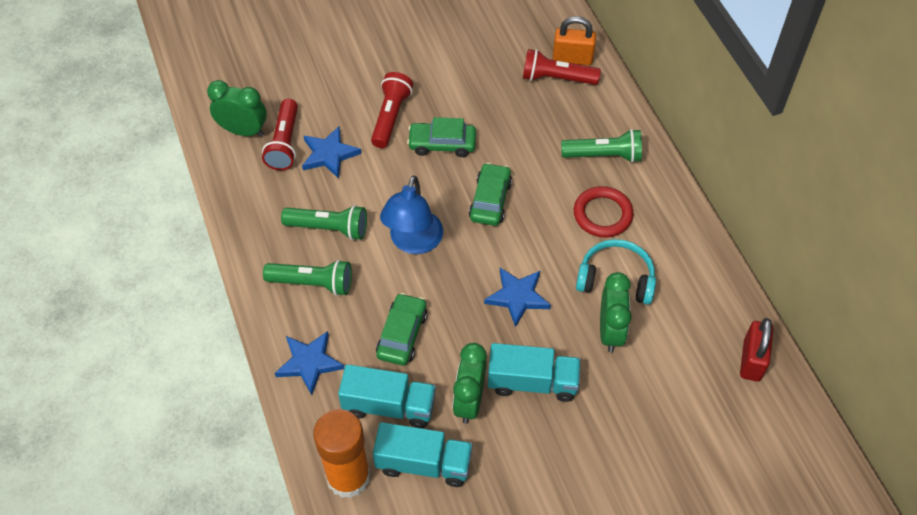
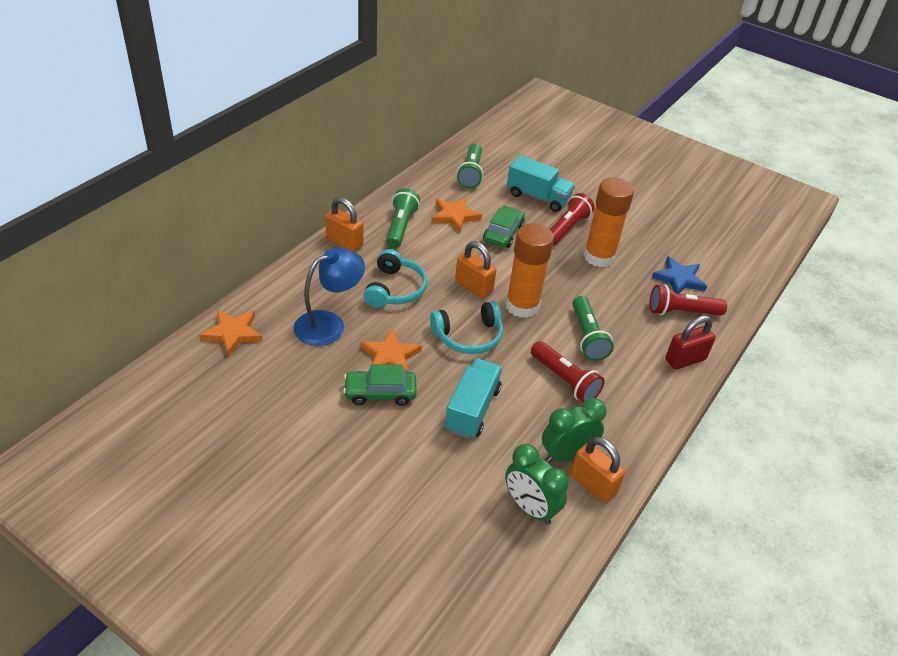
blue star: 3 -> 1
green car: 3 -> 2
green clock: 3 -> 2
orange glue stick: 1 -> 2
orange padlock: 1 -> 3
orange star: 0 -> 3
red ring: 1 -> 0
turquoise headphones: 1 -> 2
turquoise truck: 3 -> 2

